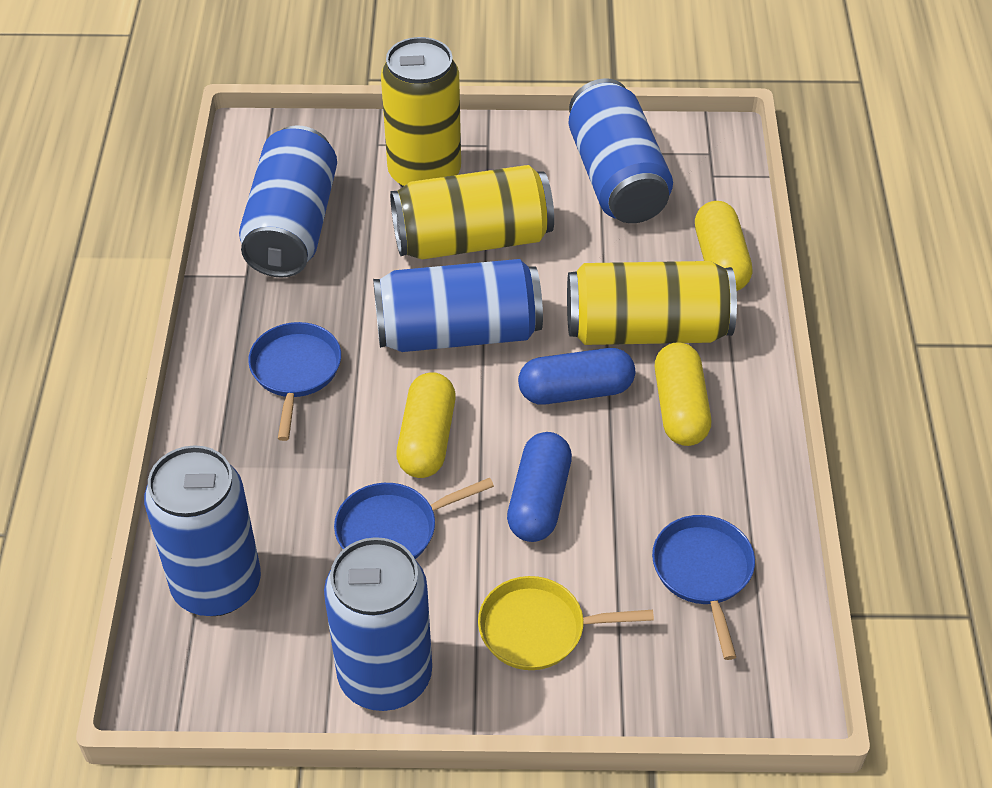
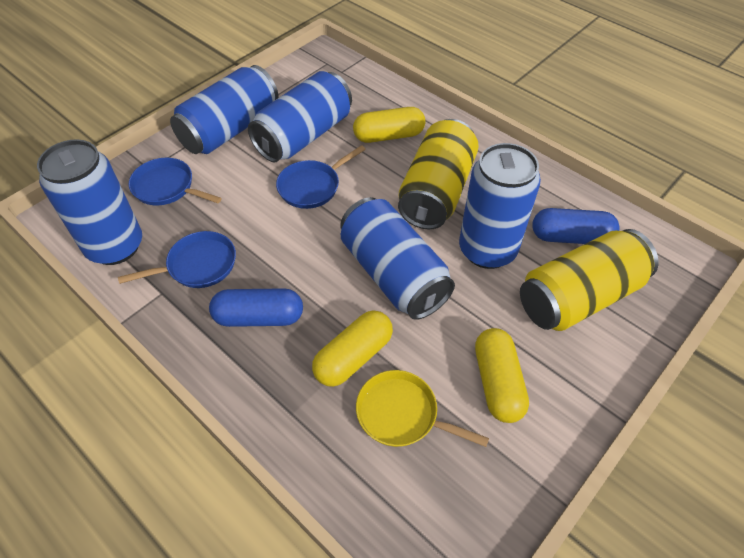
yellow can: 3 -> 2

